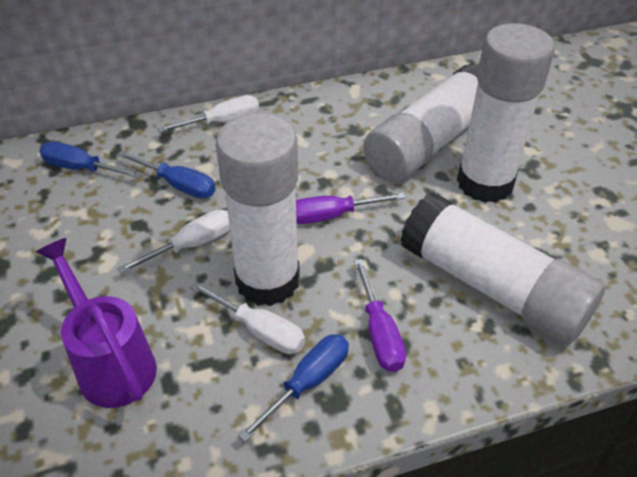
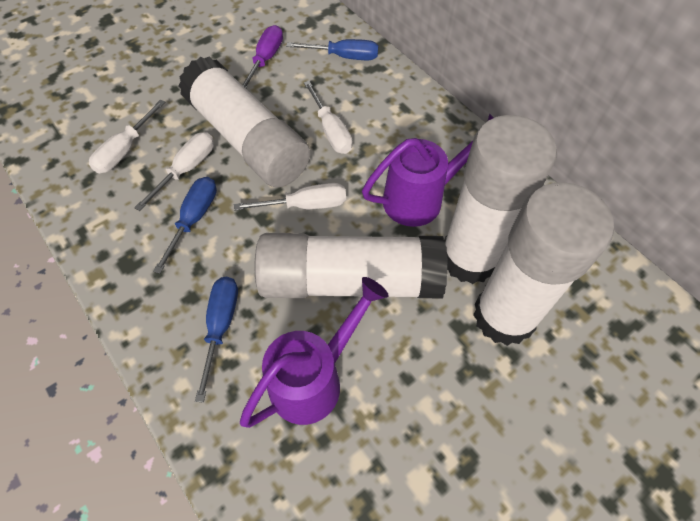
purple screwdriver: 2 -> 1
purple watering can: 1 -> 2
white screwdriver: 3 -> 4

